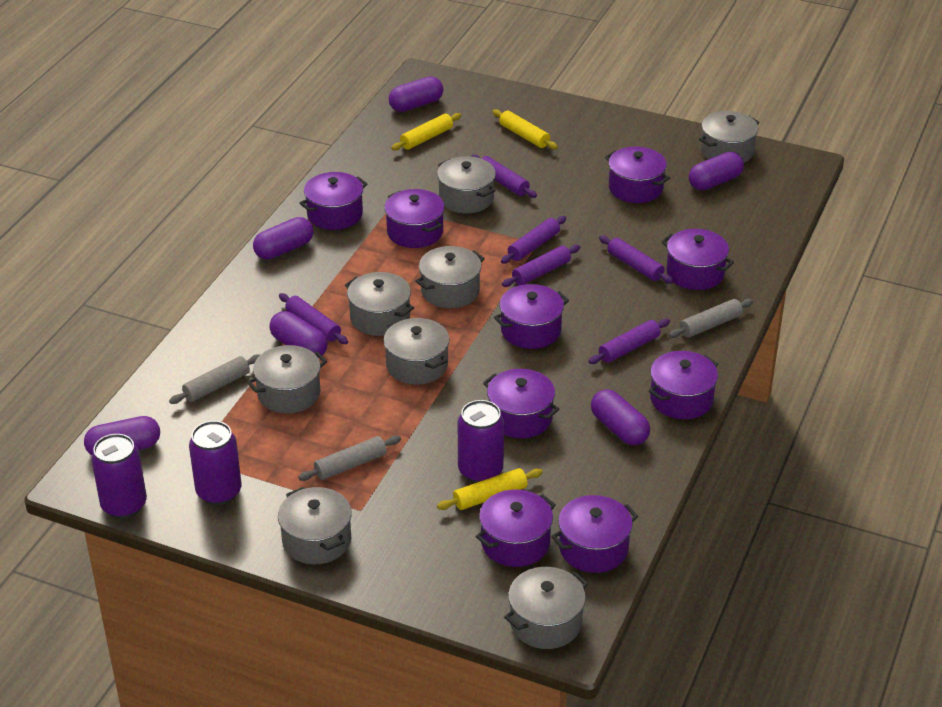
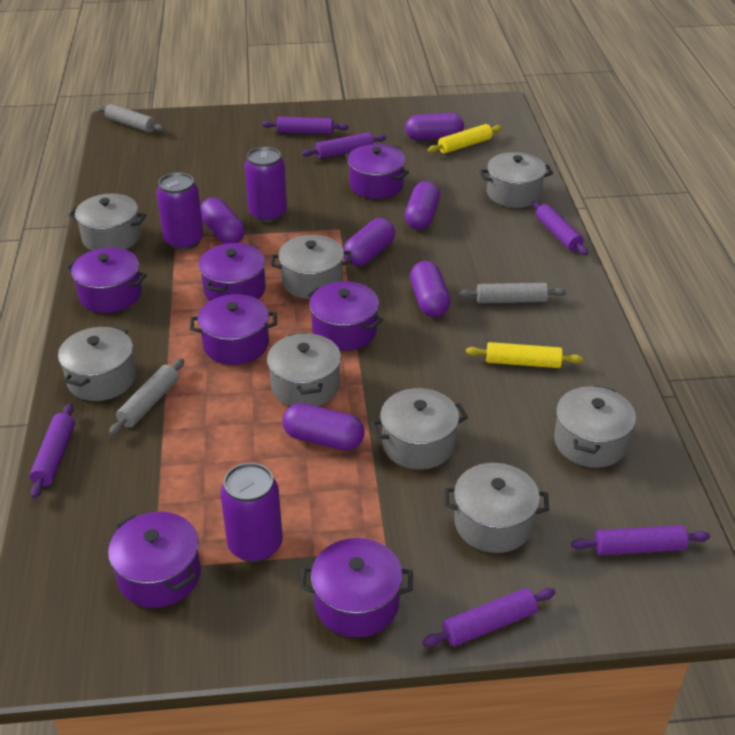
purple pot: 9 -> 7
yellow rolling pin: 3 -> 2

